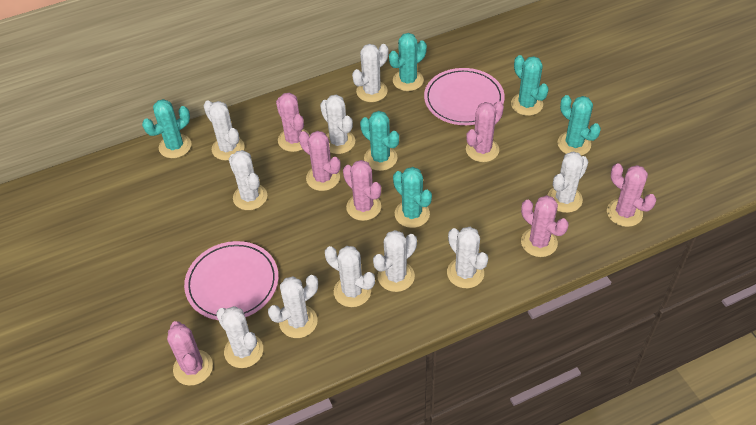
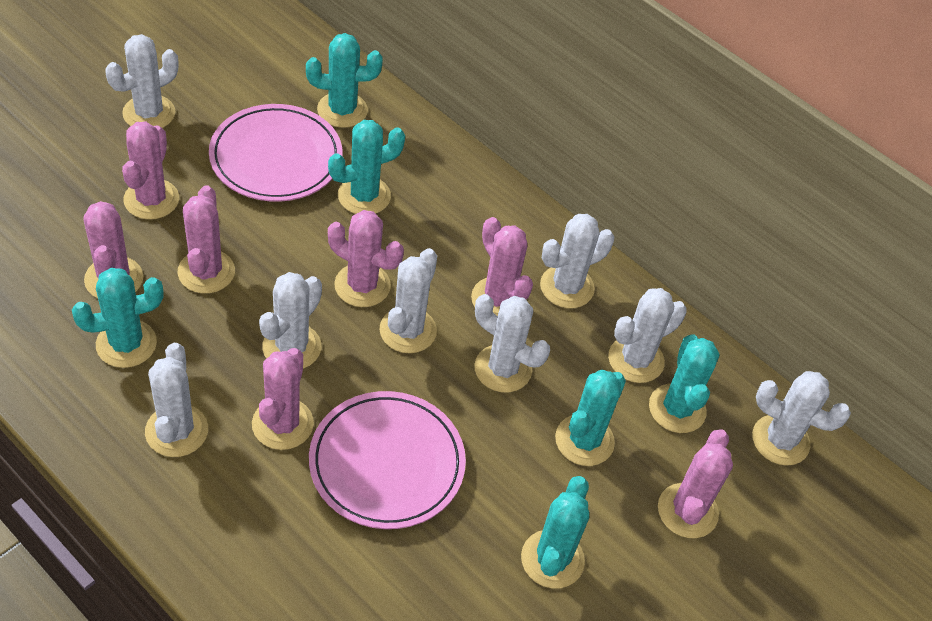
white cactus: 10 -> 8

